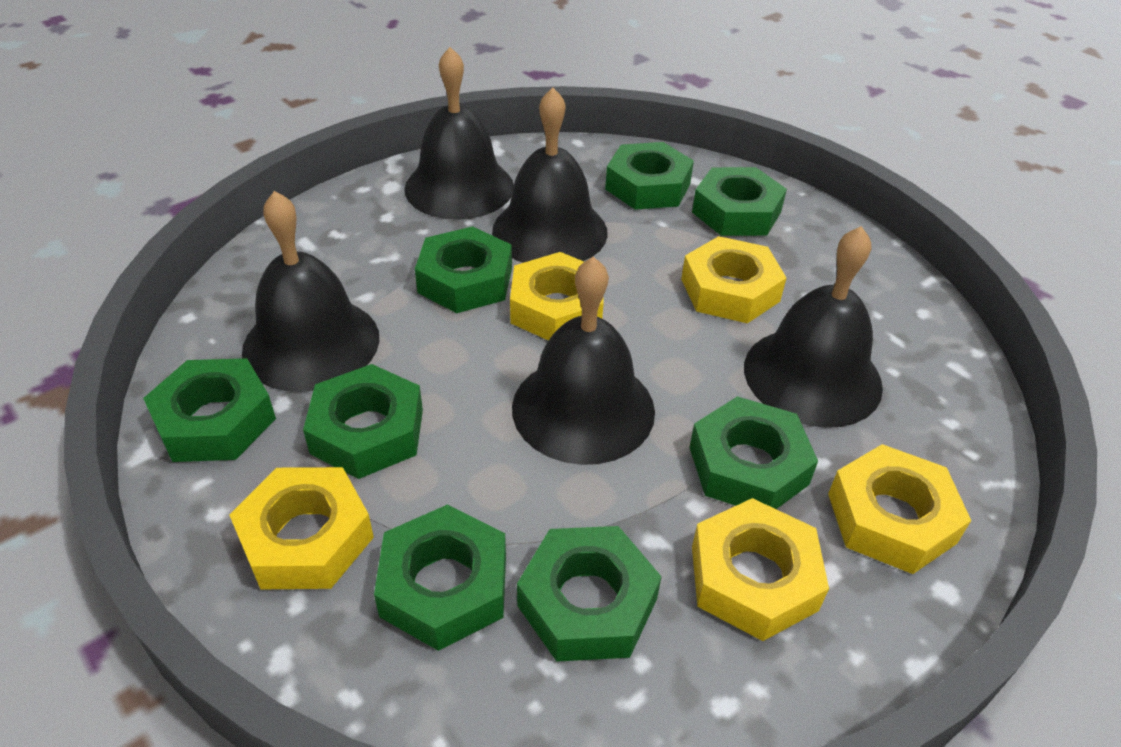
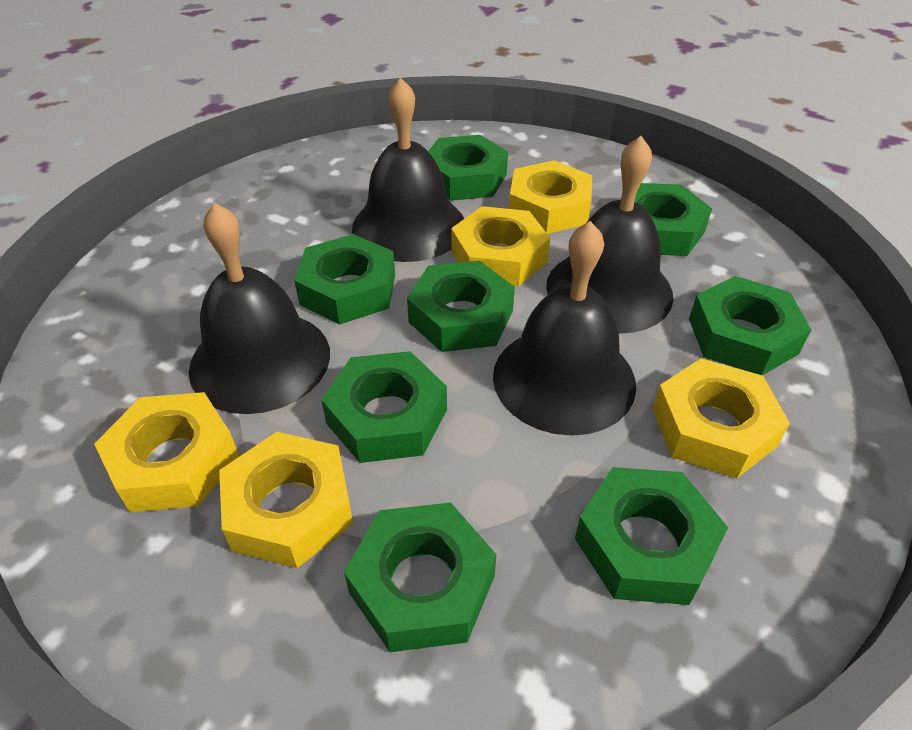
black bell: 5 -> 4

